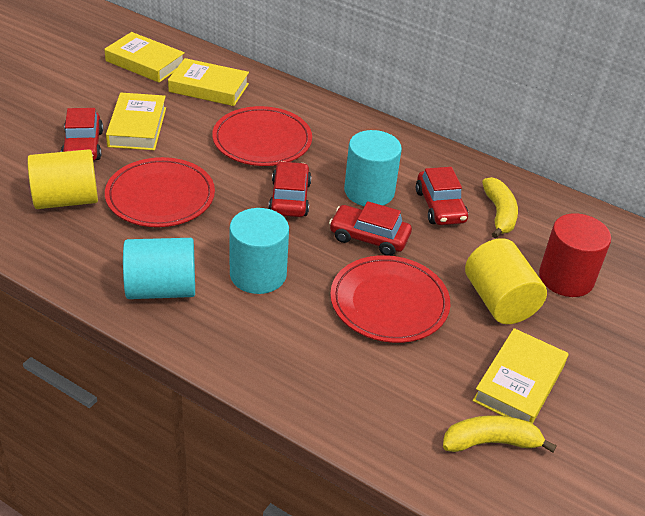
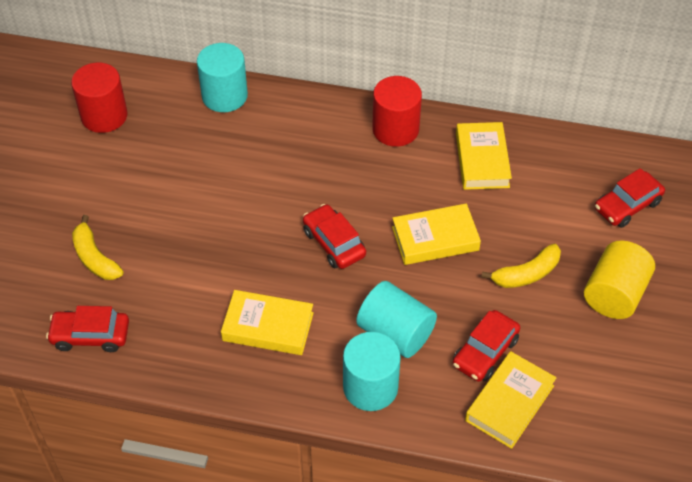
red cylinder: 1 -> 2
red plate: 3 -> 0
yellow cylinder: 2 -> 1

